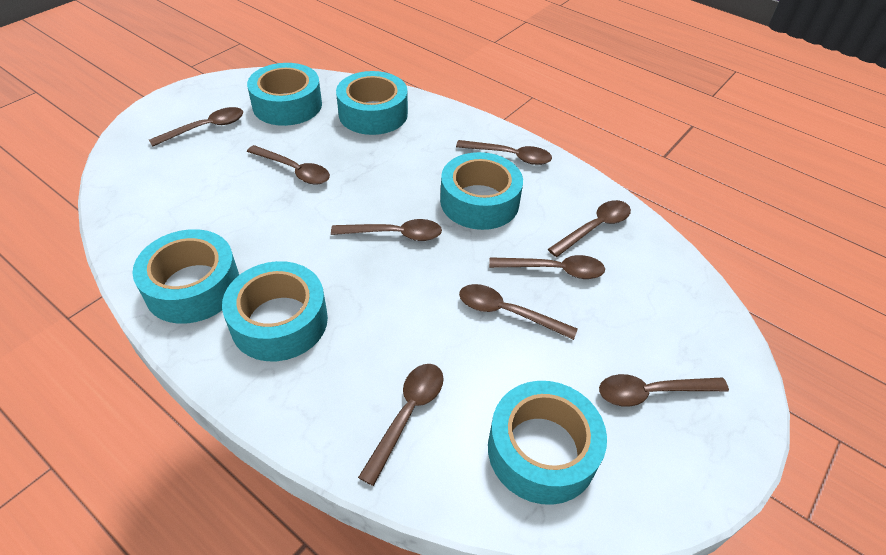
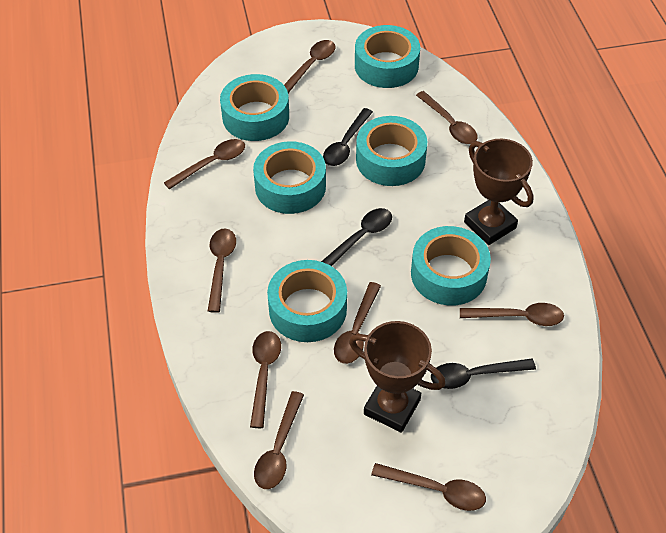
black spoon: 0 -> 3
brown trophy: 0 -> 2

